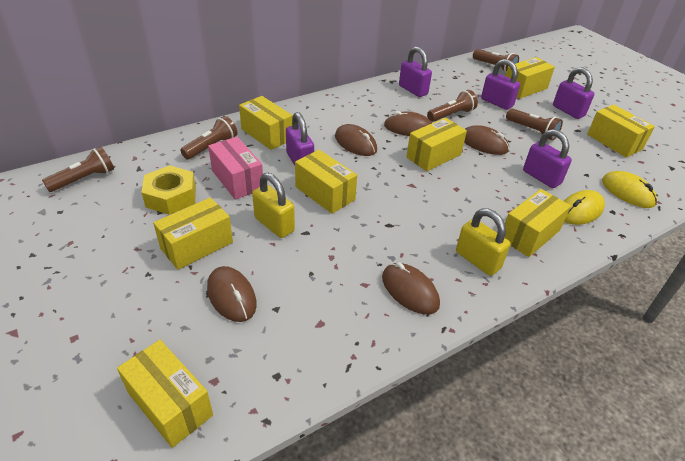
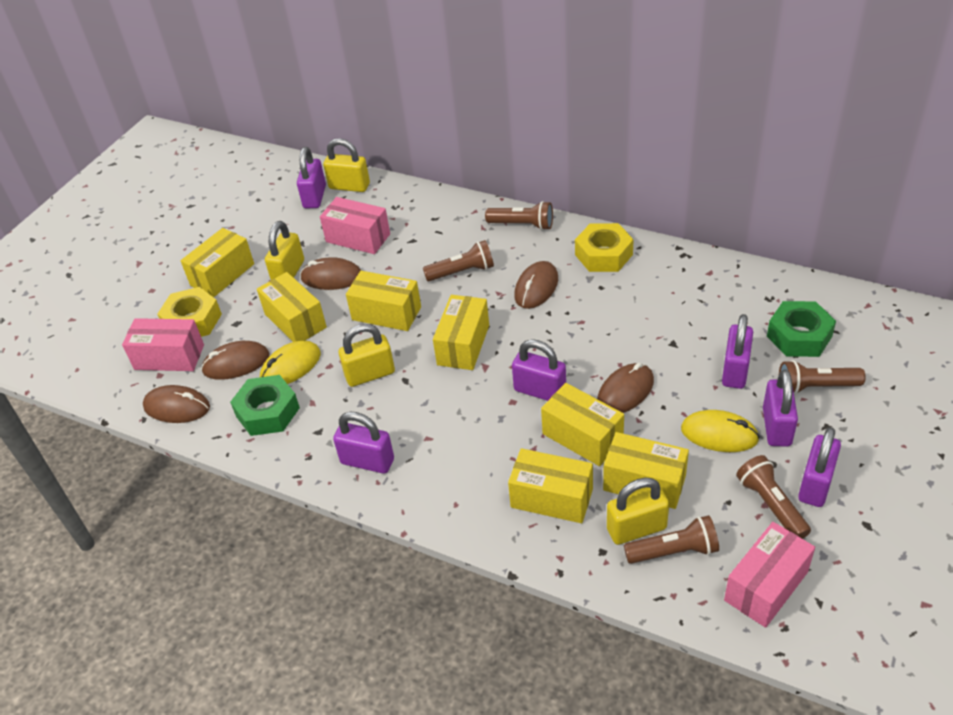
green nut: 0 -> 2
pink box: 1 -> 3
purple padlock: 5 -> 6
yellow box: 8 -> 7
yellow nut: 1 -> 2
yellow padlock: 2 -> 4

